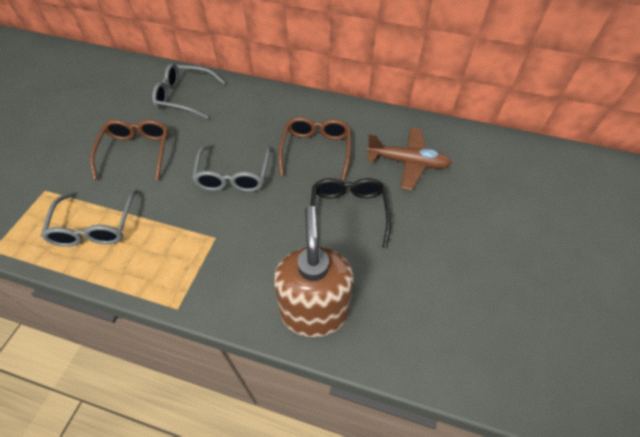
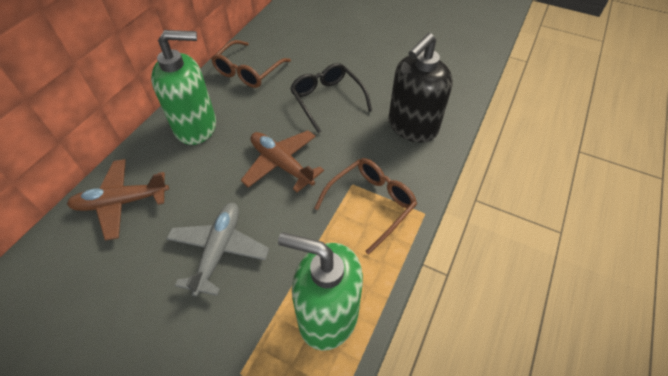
black soap dispenser: 0 -> 1
brown plane: 1 -> 2
brown soap dispenser: 1 -> 0
green soap dispenser: 0 -> 2
grey glasses: 3 -> 0
grey plane: 0 -> 1

